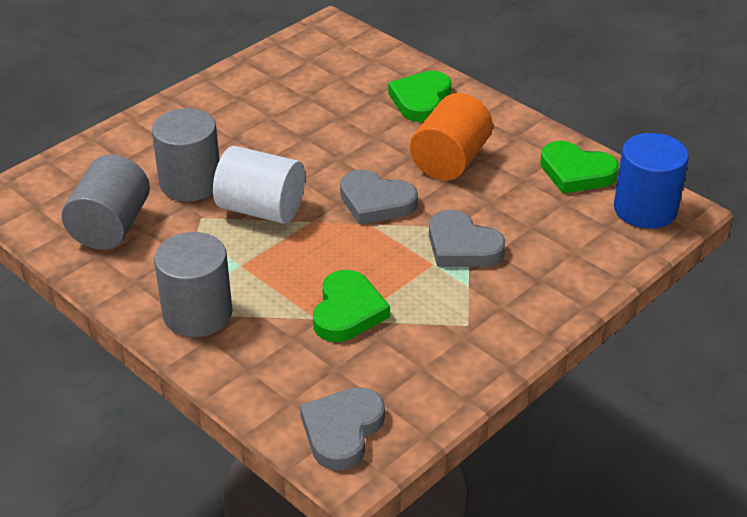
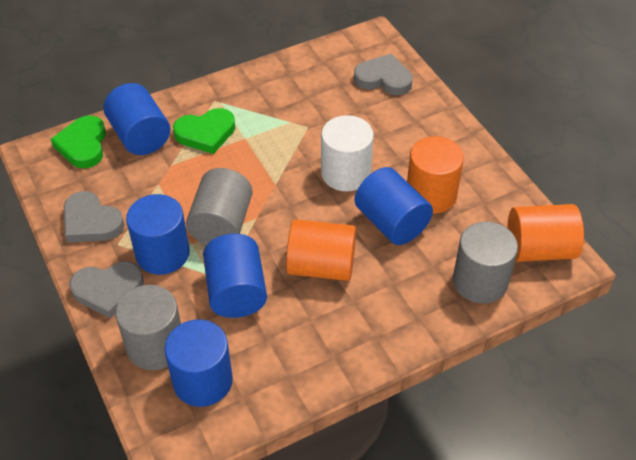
blue cylinder: 1 -> 5
green heart: 3 -> 2
orange cylinder: 1 -> 3

